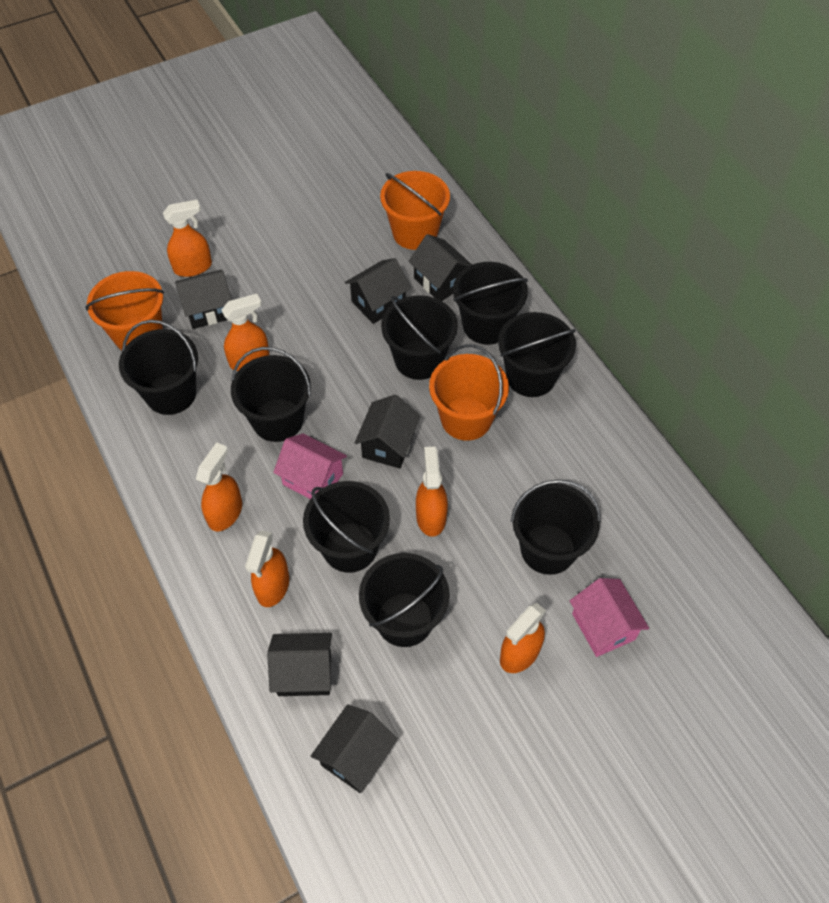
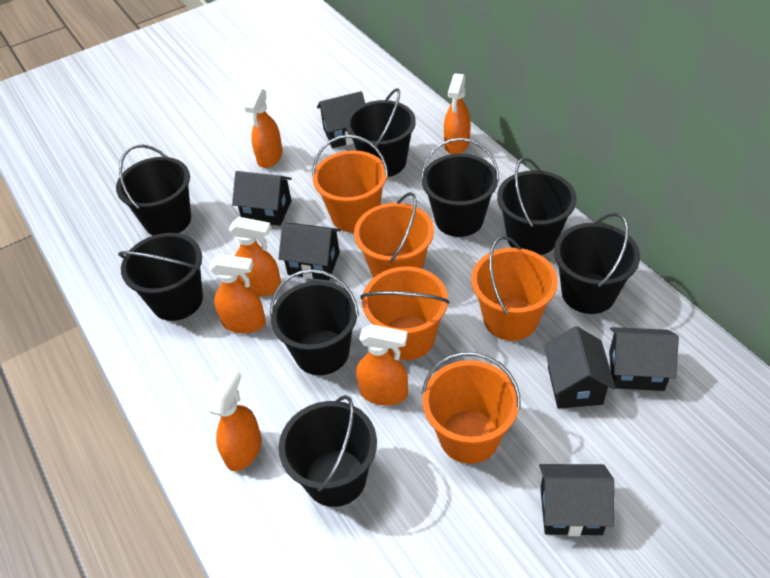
orange bucket: 3 -> 5
pink house: 2 -> 0

